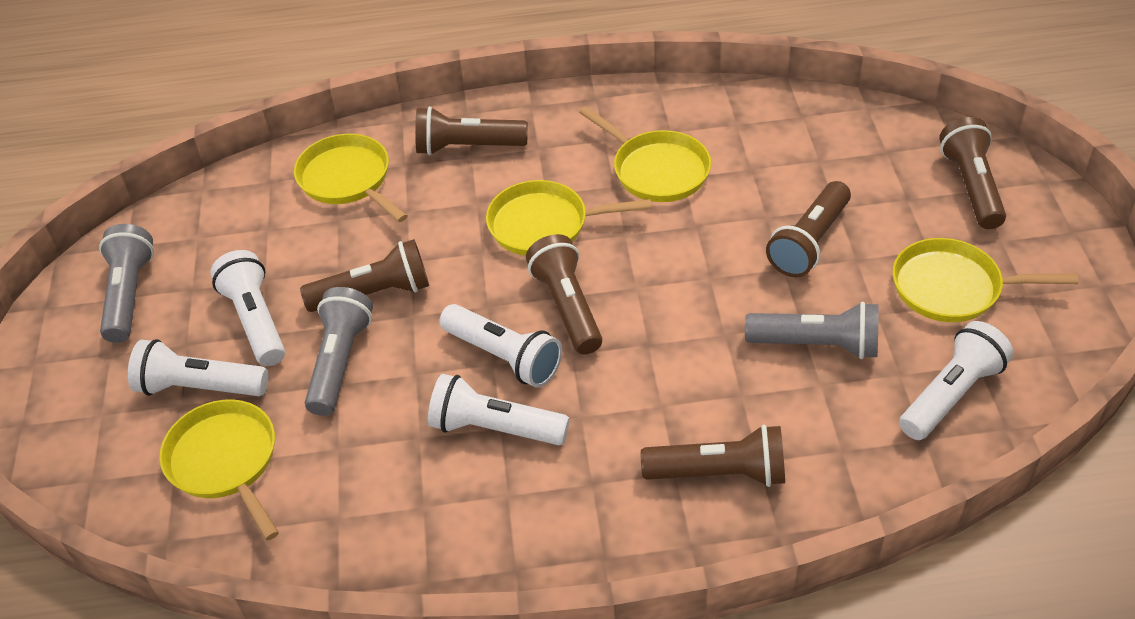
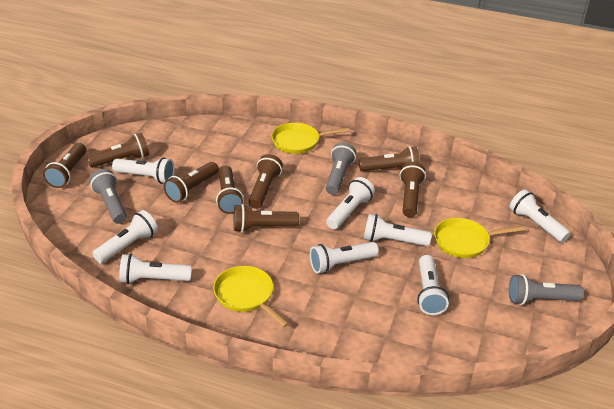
brown flashlight: 6 -> 8
white flashlight: 5 -> 8
yellow pan: 5 -> 3

